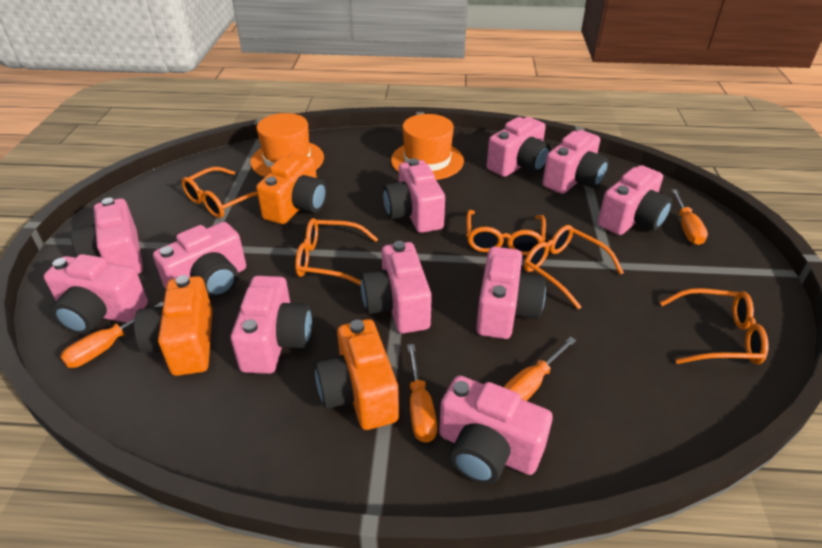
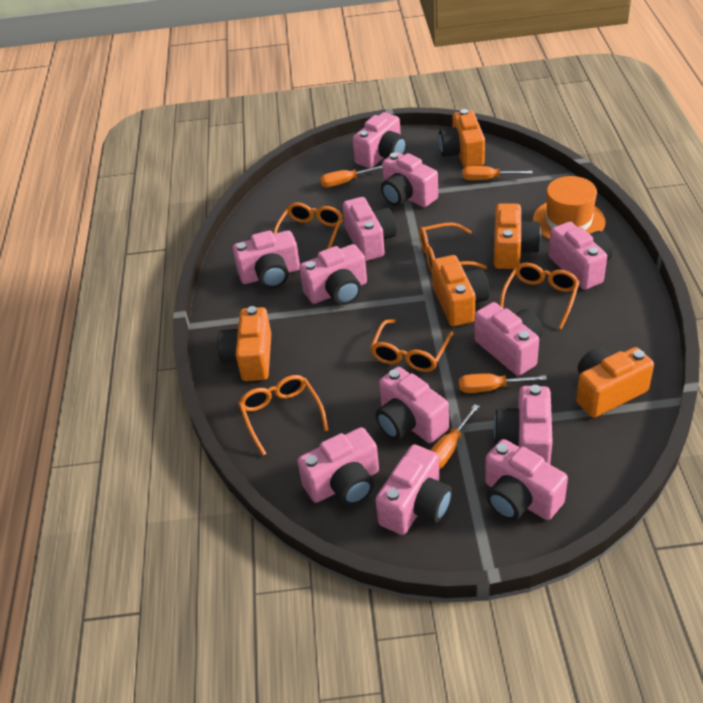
orange camera: 3 -> 5
orange hat: 2 -> 1
pink camera: 11 -> 12

